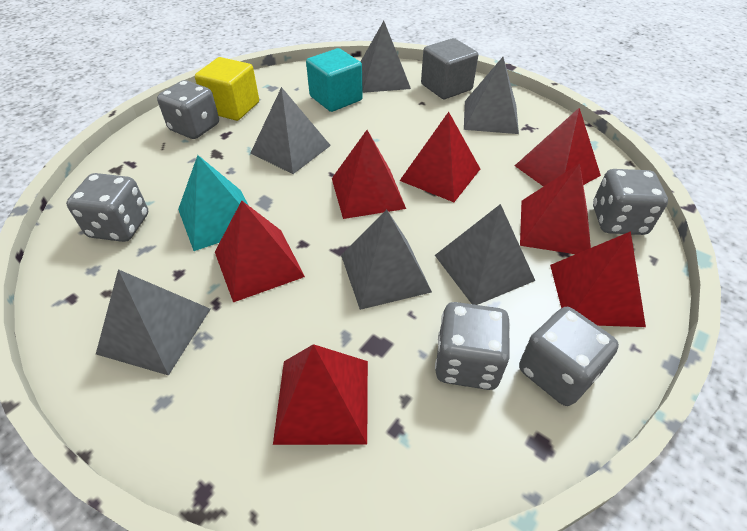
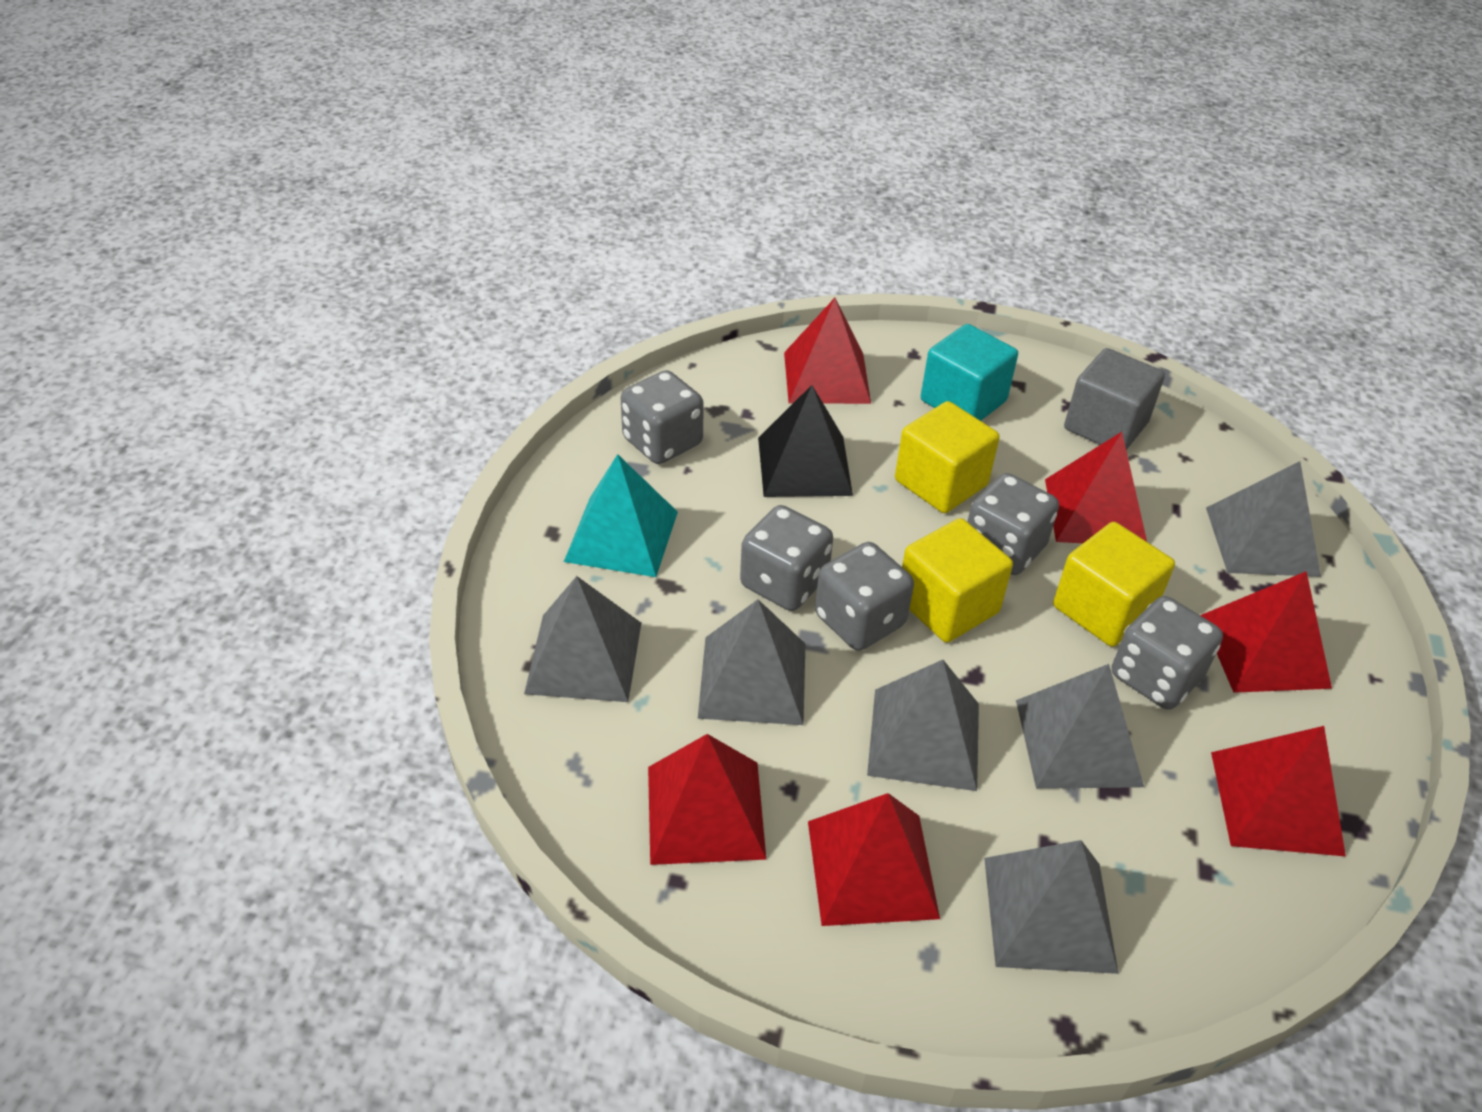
black pyramid: 0 -> 1
red pyramid: 7 -> 6
yellow cube: 1 -> 3

